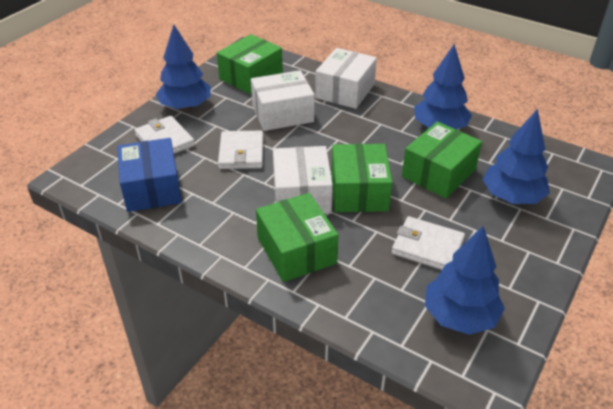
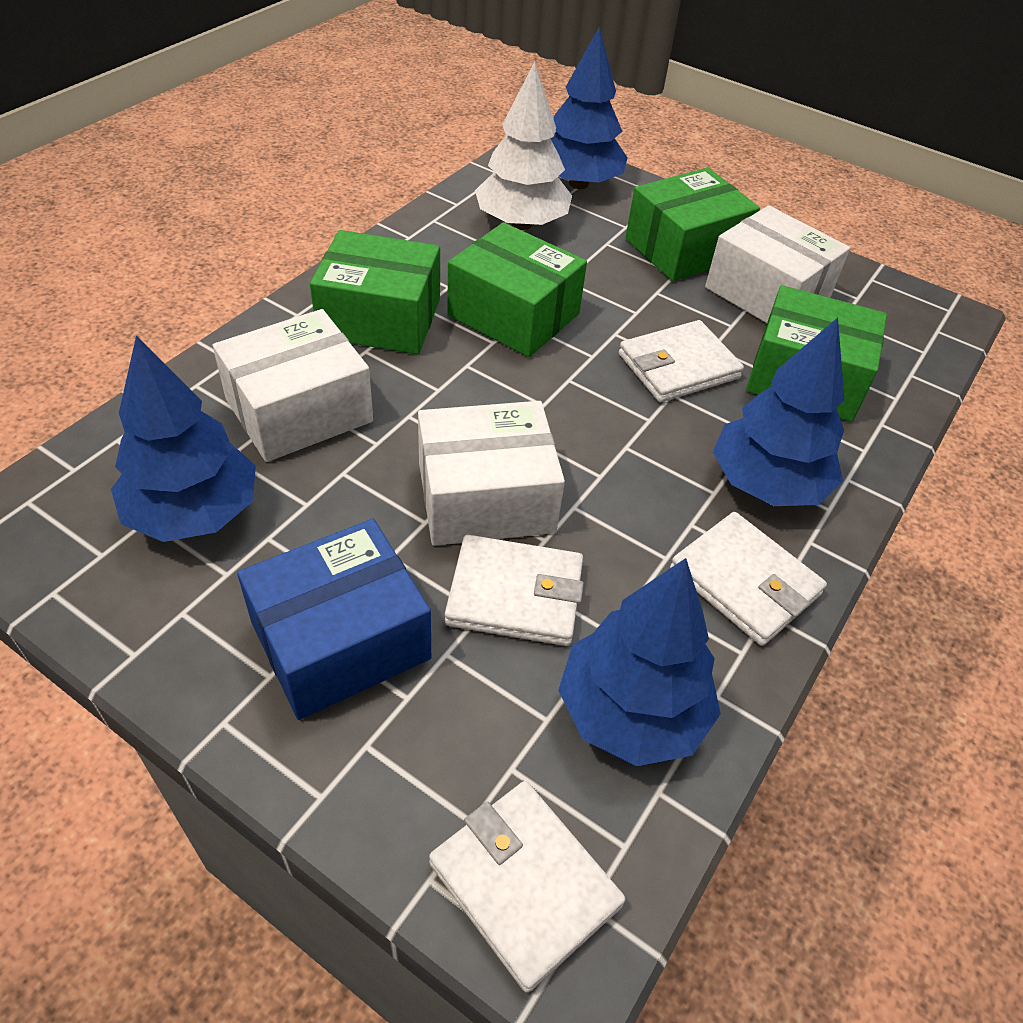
white tree: 0 -> 1
white wallet: 3 -> 4

